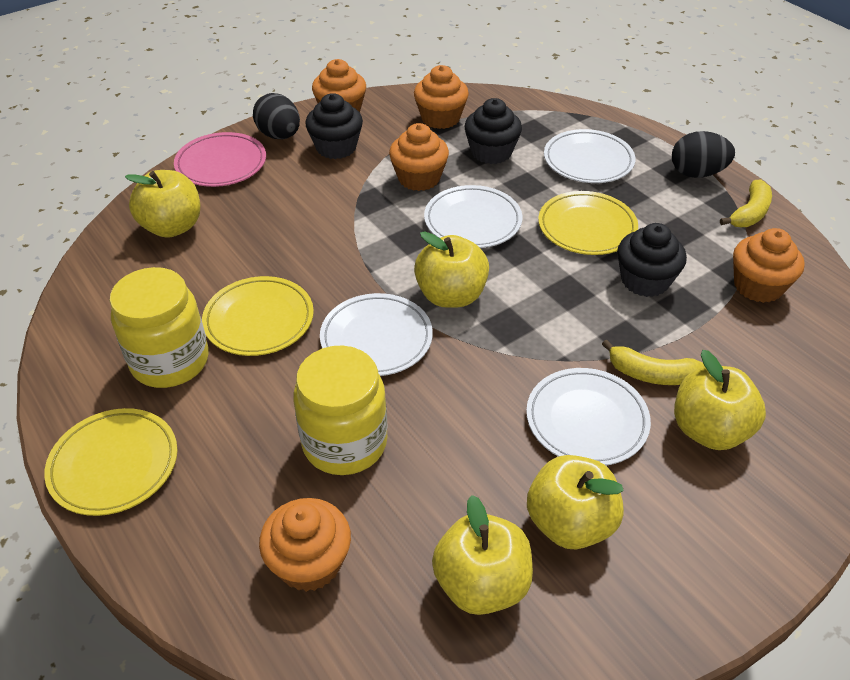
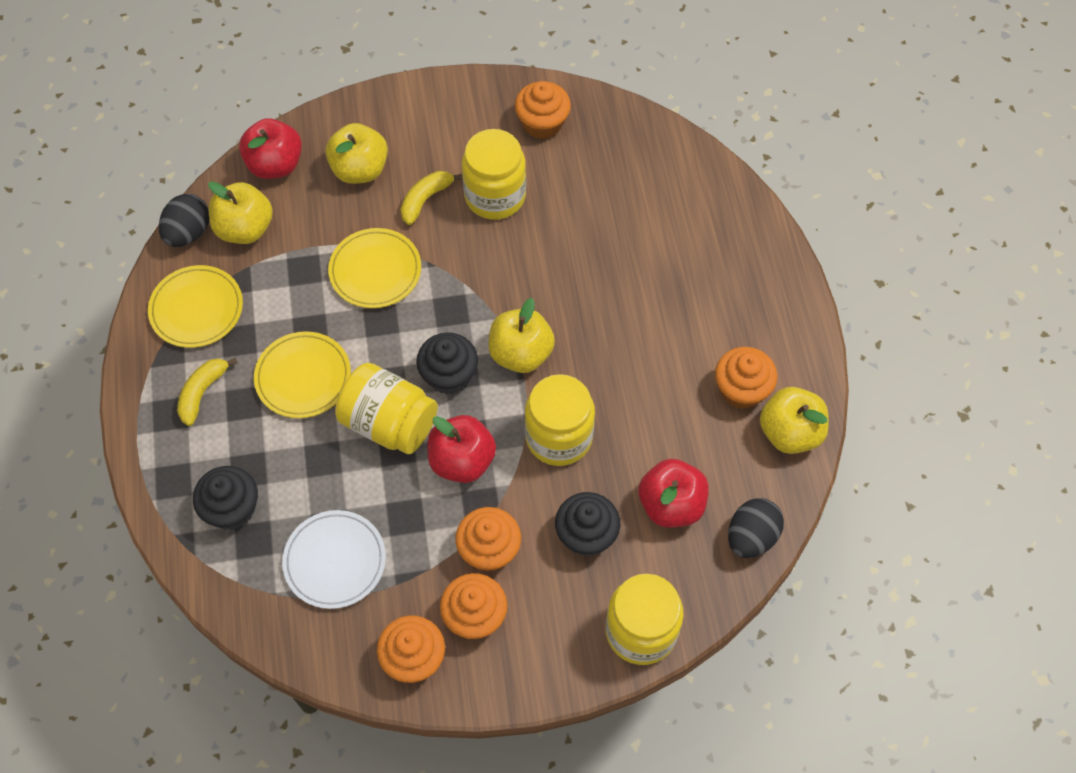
pink plate: 1 -> 0
red apple: 0 -> 3
white plate: 4 -> 1
yellow apple: 5 -> 4
yellow jar: 2 -> 4

